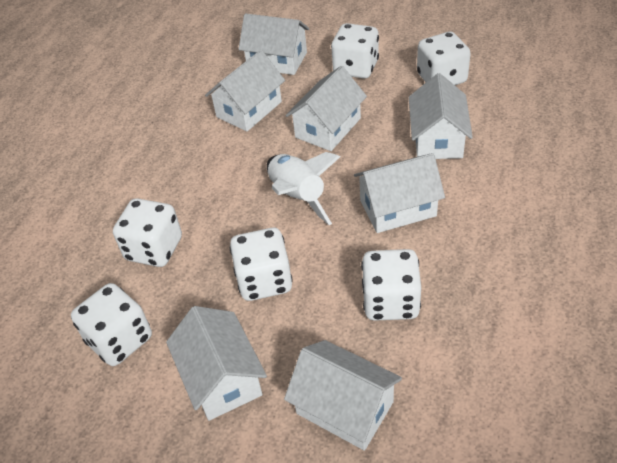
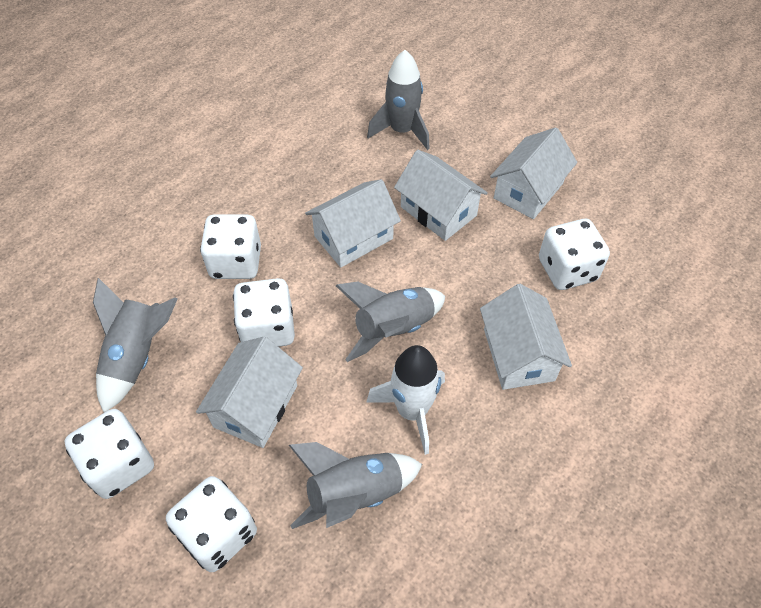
grey rocket: 0 -> 4
white dice: 6 -> 5
white house: 7 -> 5

